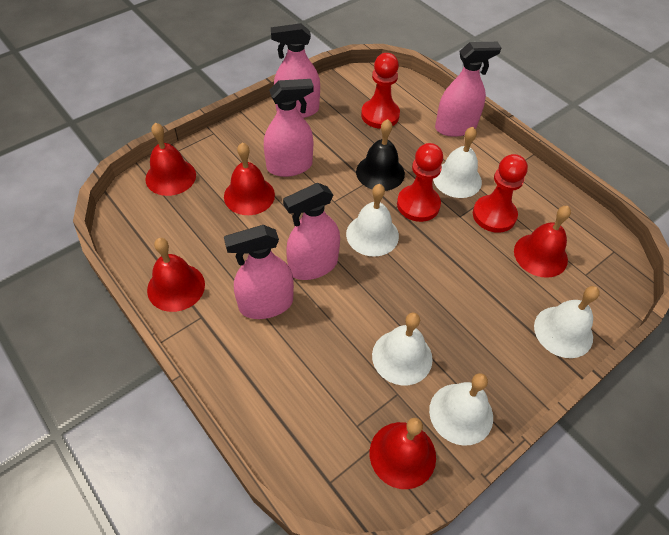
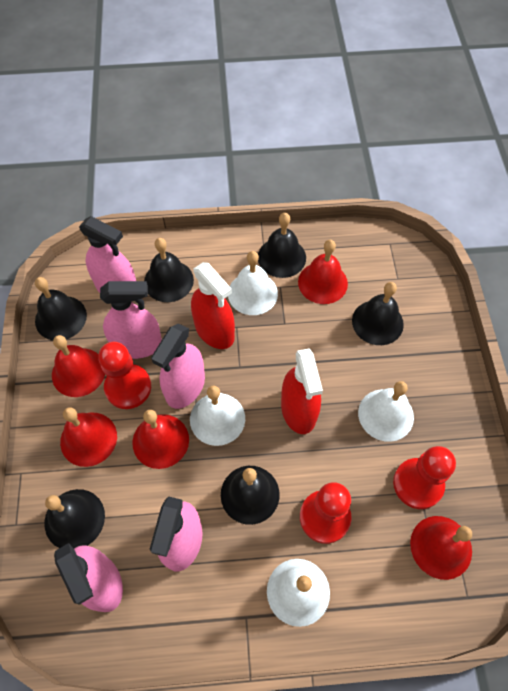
black bell: 1 -> 6
red spray bottle: 0 -> 2
white bell: 5 -> 4

